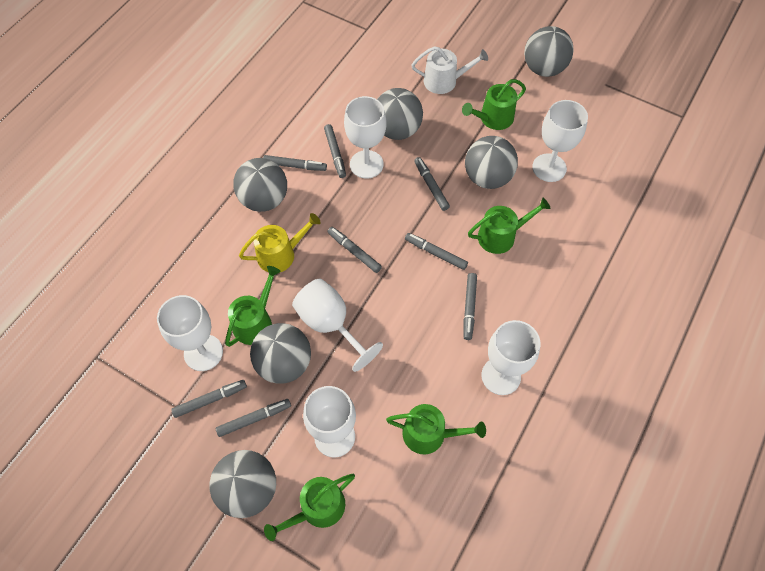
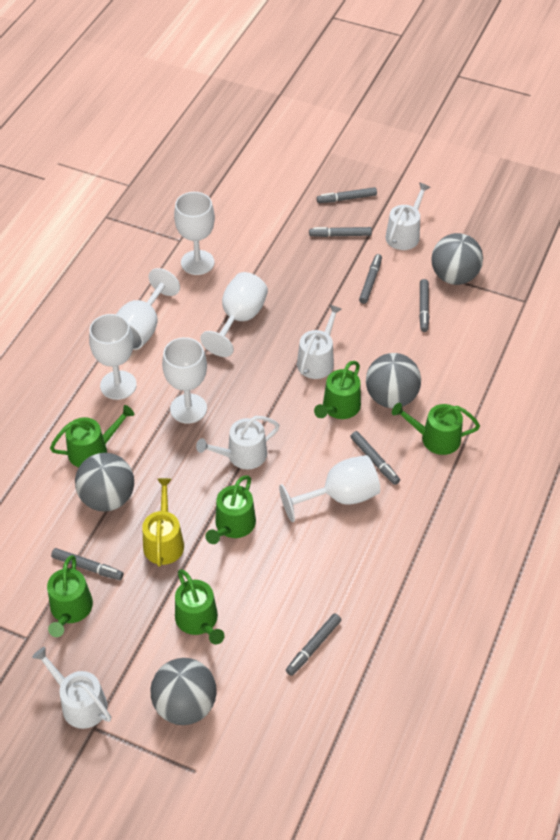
green watering can: 5 -> 6
grey ball: 6 -> 4
grey marker: 8 -> 7
white watering can: 1 -> 4

